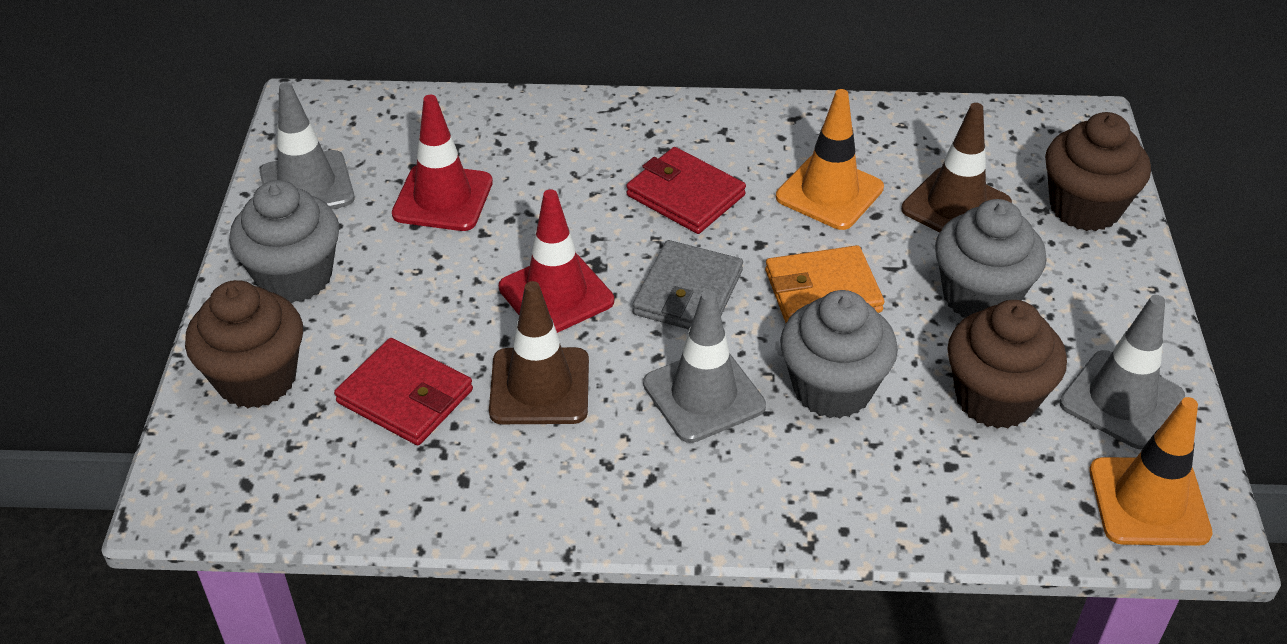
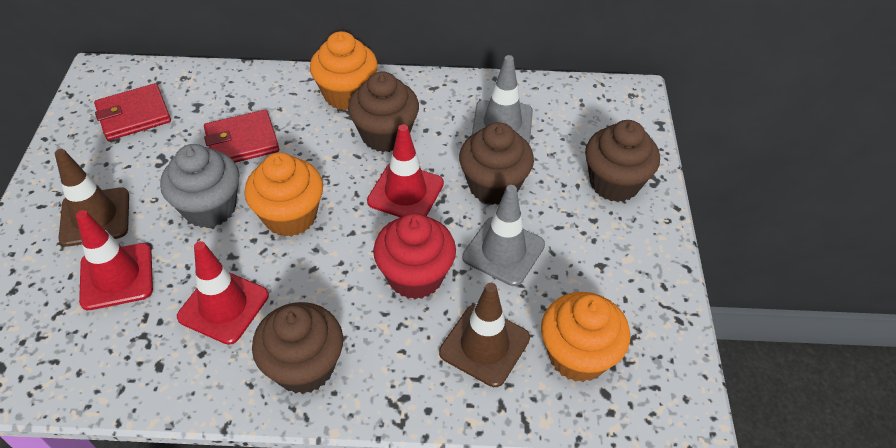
brown cupcake: 3 -> 4
grey cupcake: 3 -> 1
grey traffic cone: 3 -> 2
grey wallet: 1 -> 0
orange cupcake: 0 -> 3
orange traffic cone: 2 -> 0
orange wallet: 1 -> 0
red cupcake: 0 -> 1
red traffic cone: 2 -> 3

